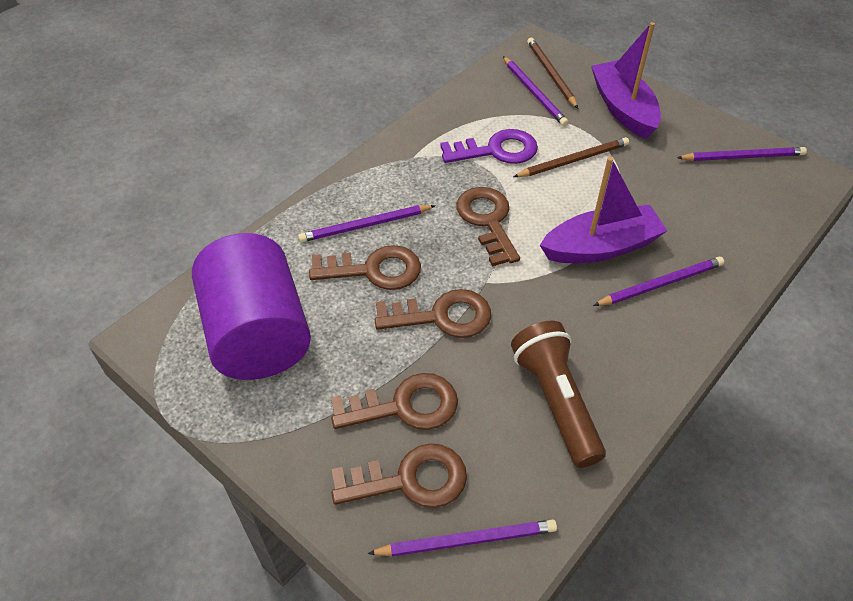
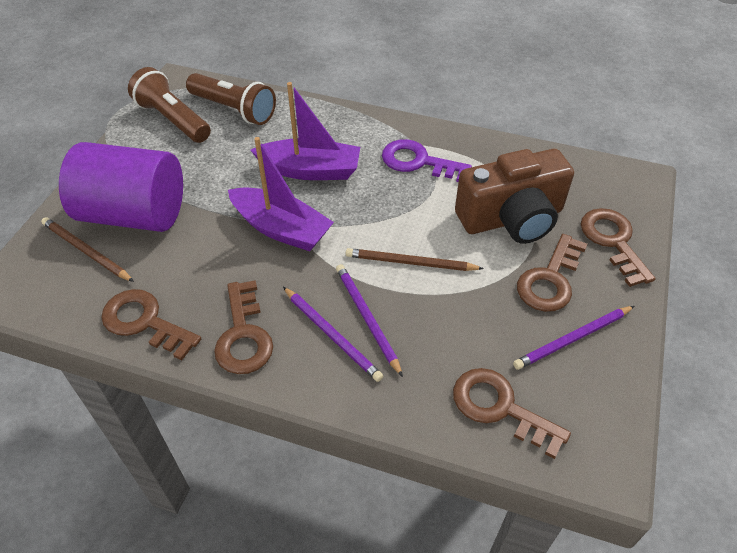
brown camera: 0 -> 1
brown flashlight: 1 -> 2
purple pencil: 5 -> 3

